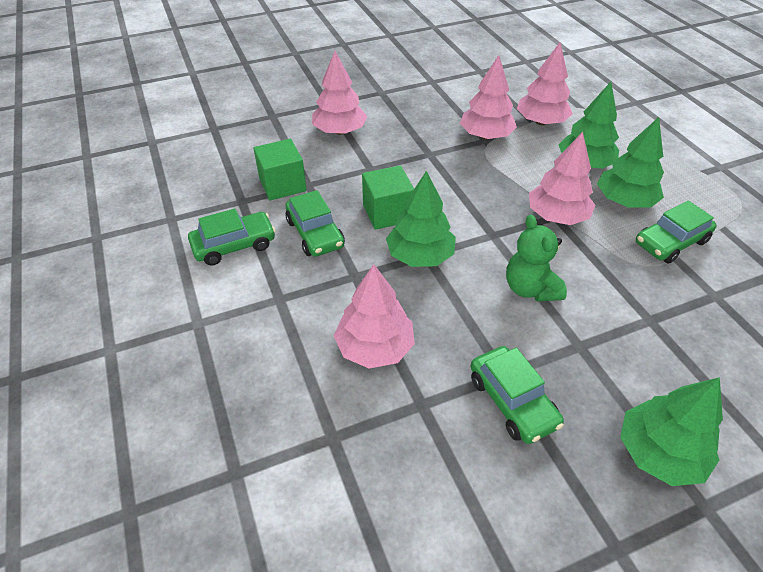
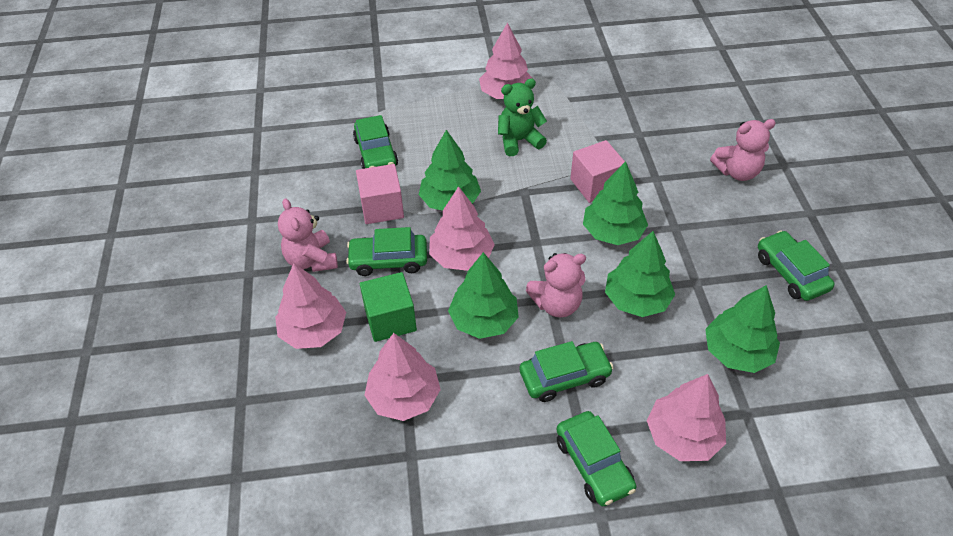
green car: 4 -> 5
green cube: 2 -> 1
green tree: 4 -> 5
pink cube: 0 -> 2
pink teddy bear: 0 -> 3

